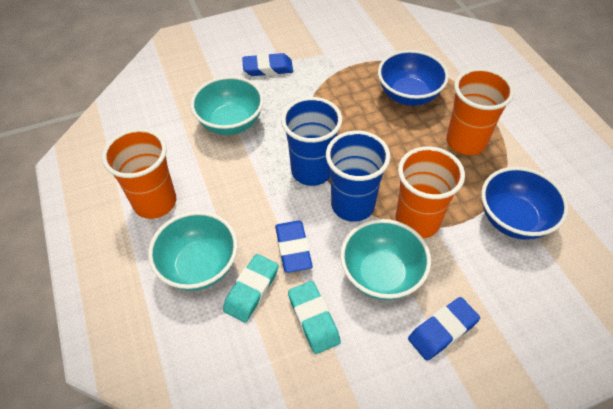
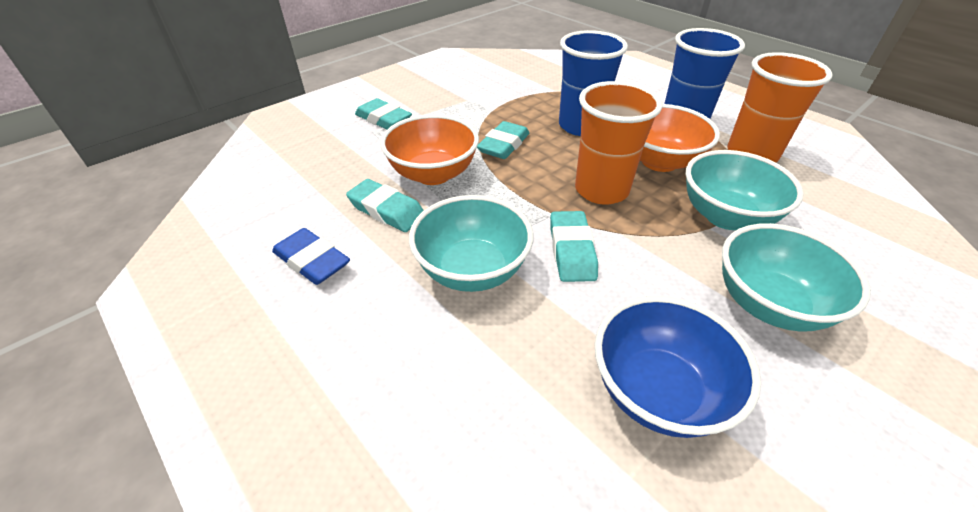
blue bowl: 2 -> 1
blue eraser: 3 -> 1
orange bowl: 0 -> 2
orange cup: 3 -> 2
turquoise eraser: 2 -> 4

